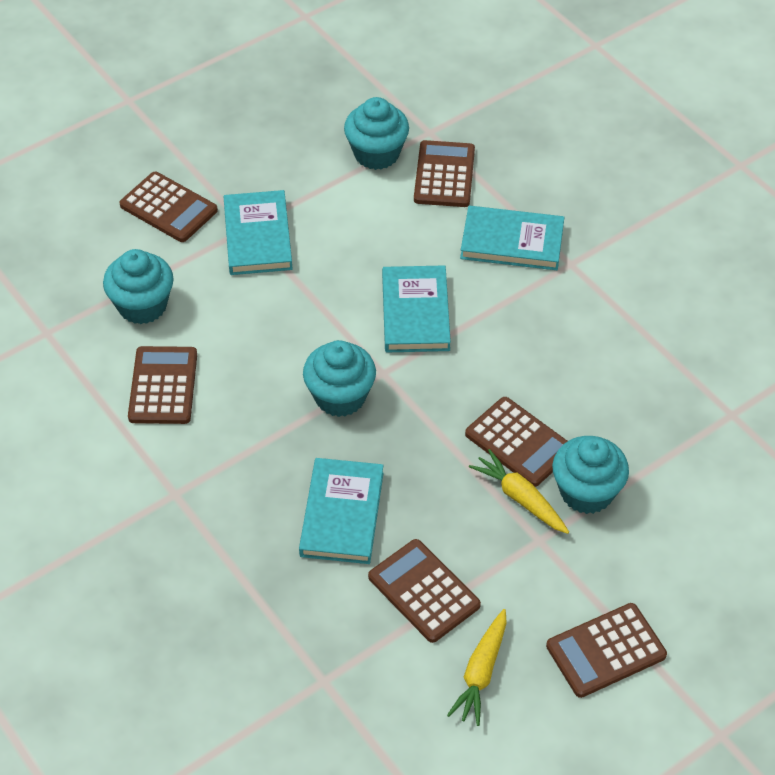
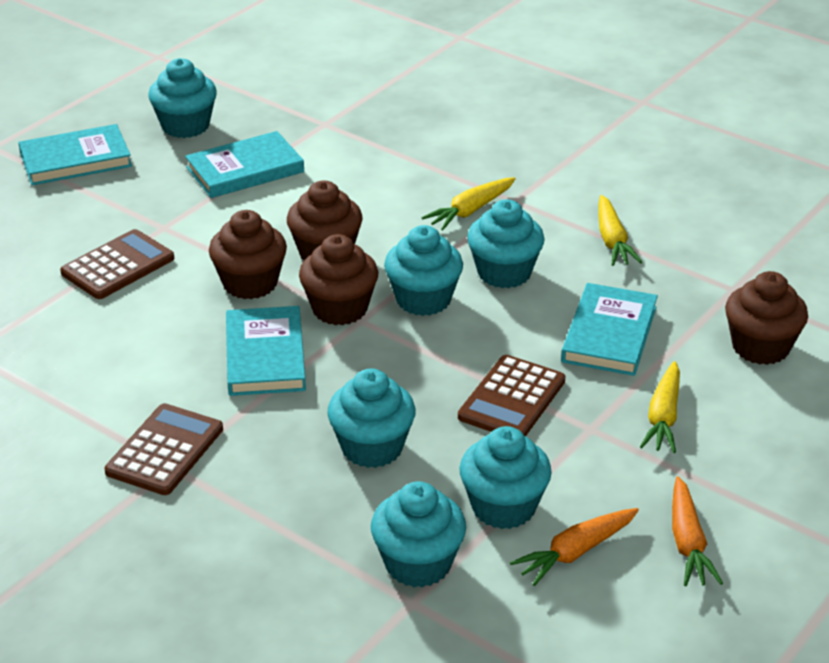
brown calculator: 6 -> 3
brown cupcake: 0 -> 4
orange carrot: 0 -> 2
turquoise cupcake: 4 -> 6
yellow carrot: 2 -> 3

